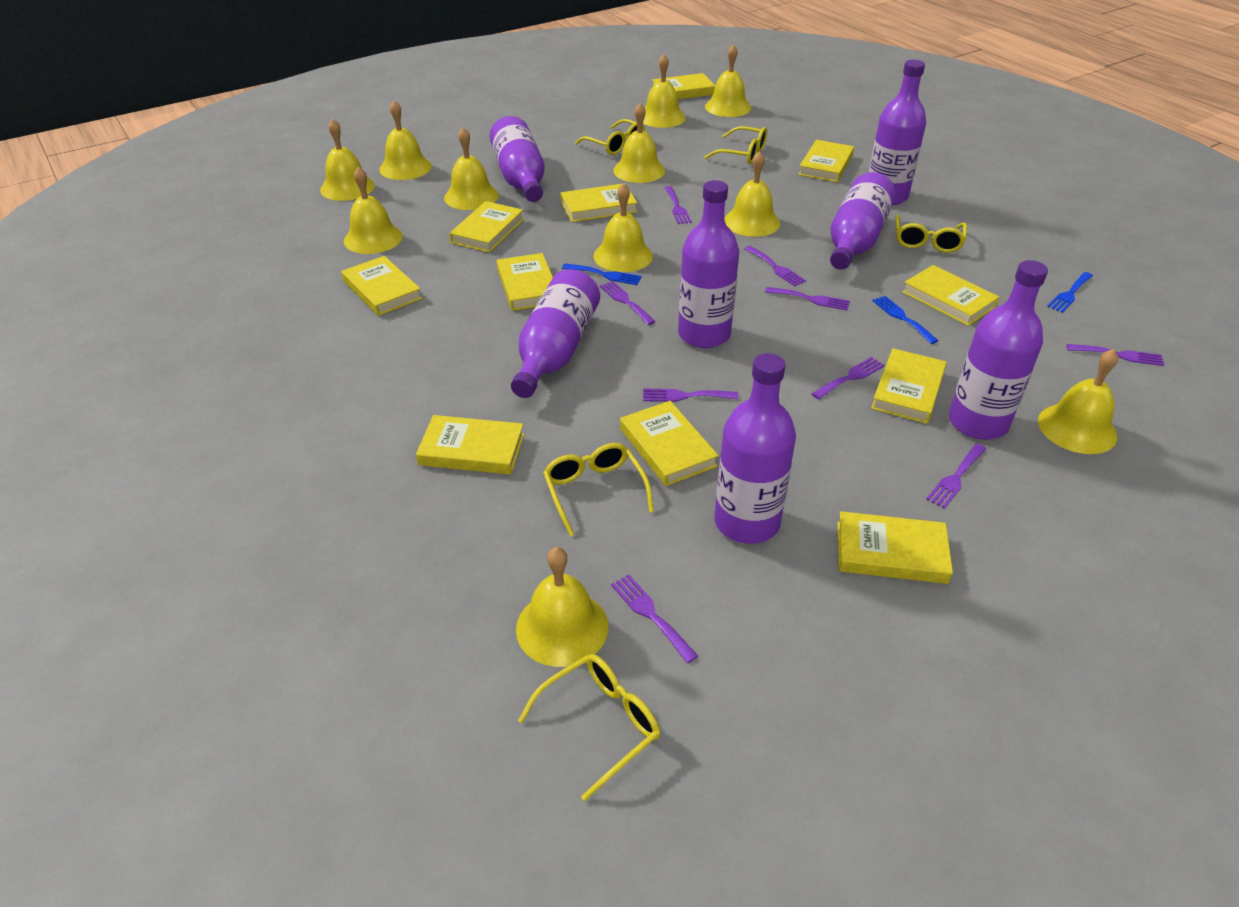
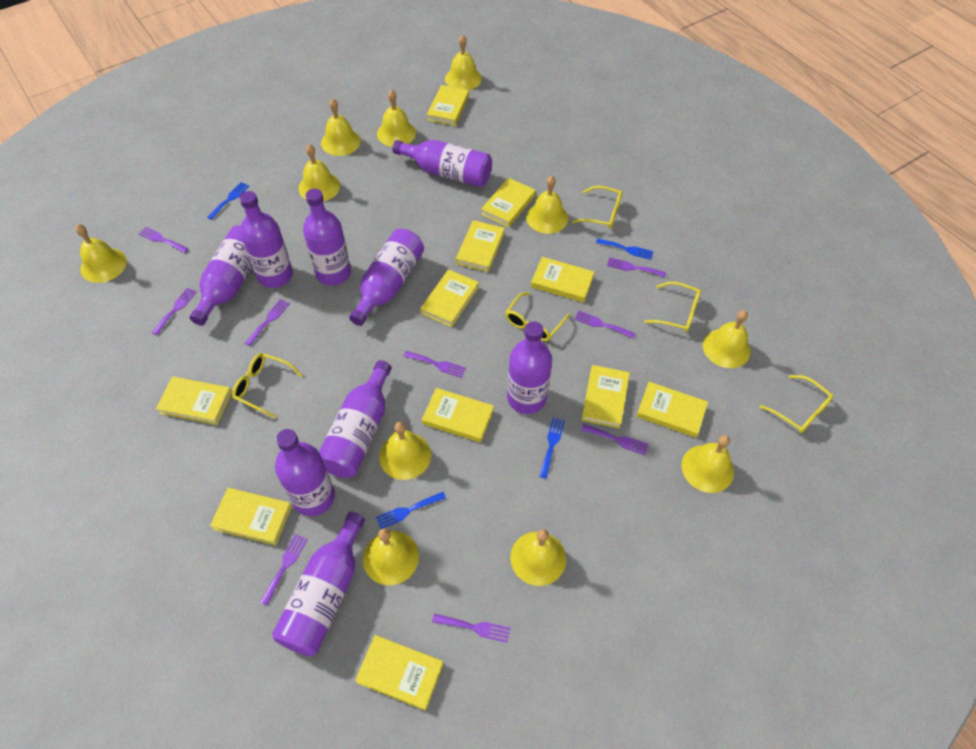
blue fork: 3 -> 4
purple bottle: 7 -> 9

